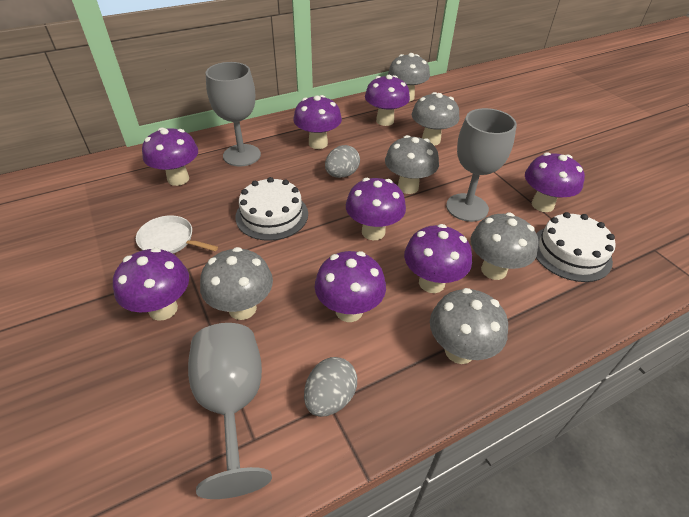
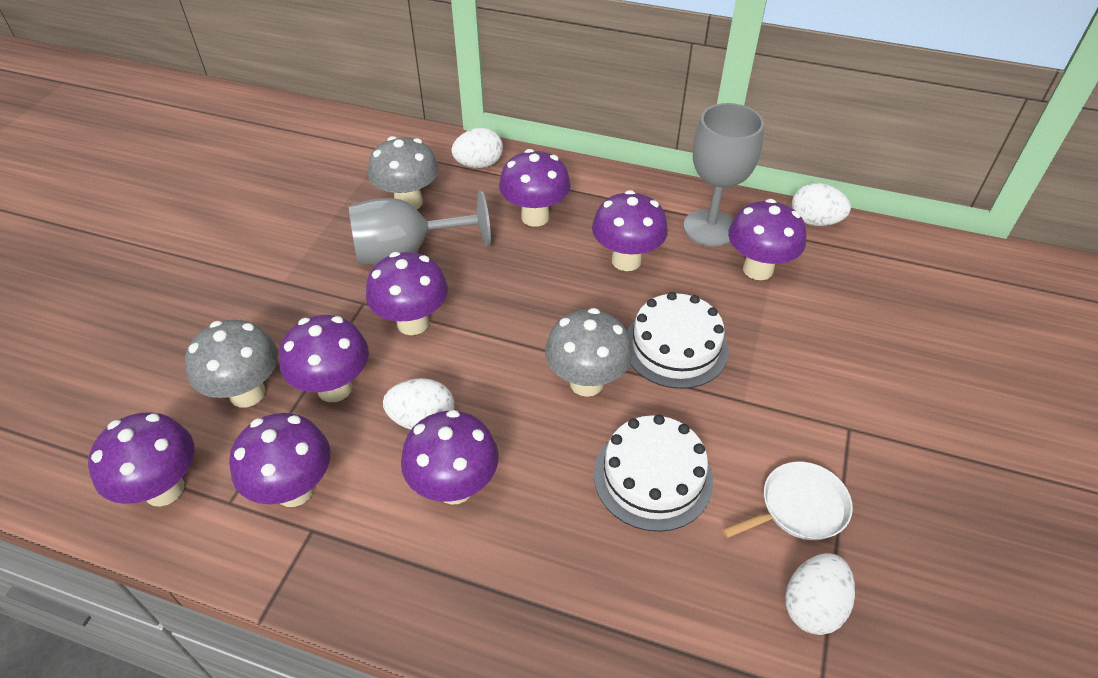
grey egg: 2 -> 0
grey goblet: 3 -> 2
grey mushroom: 6 -> 3
white egg: 0 -> 4

